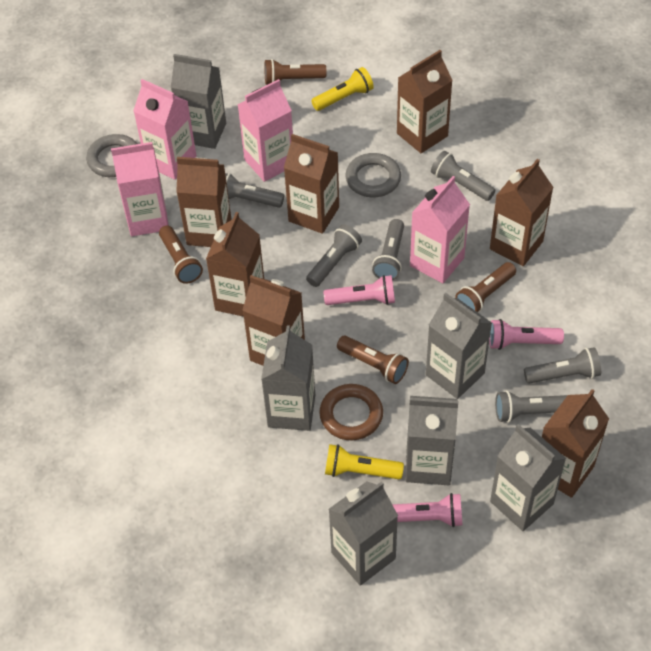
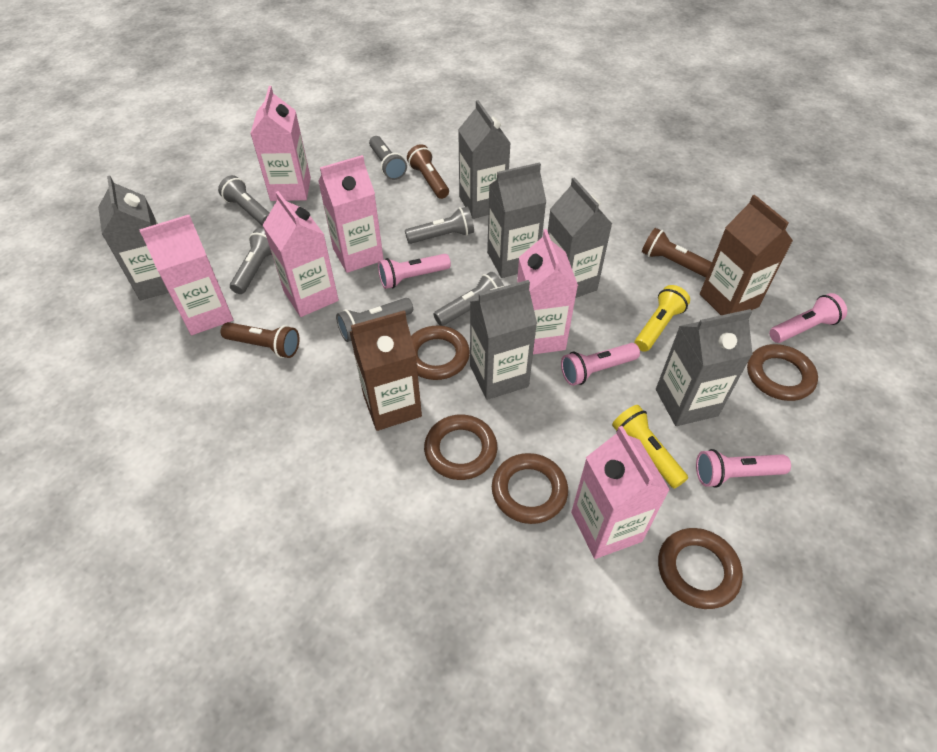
brown carton: 7 -> 2
brown flashlight: 4 -> 3
brown ring: 1 -> 5
grey ring: 2 -> 0
pink carton: 4 -> 6
pink flashlight: 3 -> 4

